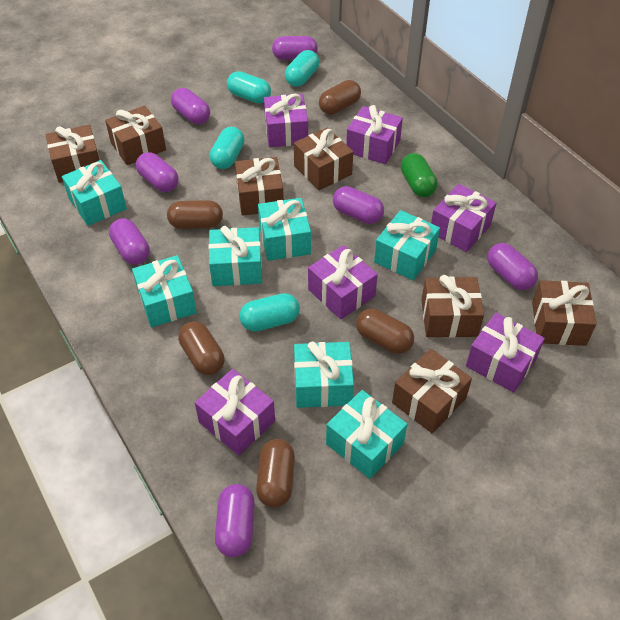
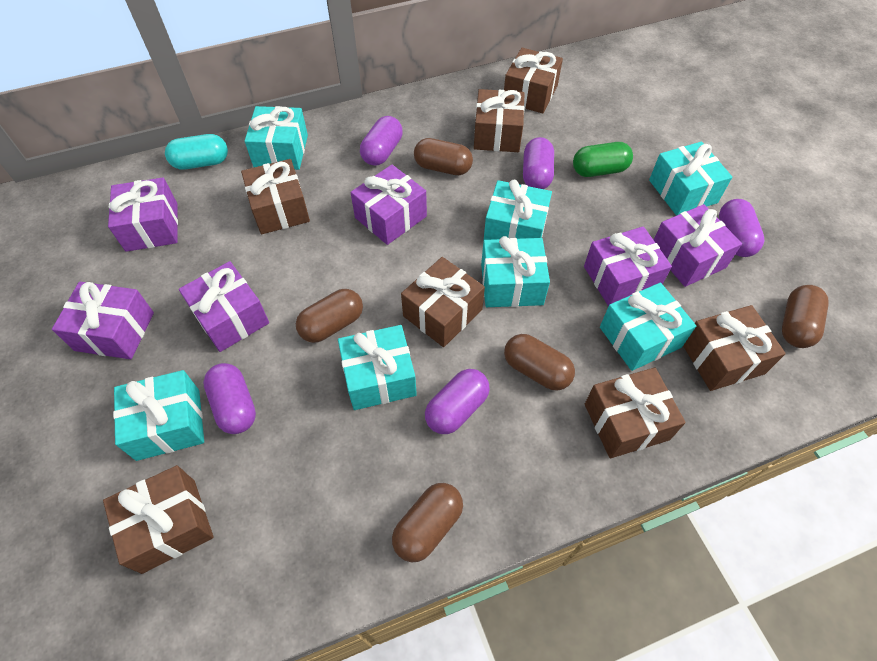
purple capsule: 7 -> 5
turquoise capsule: 4 -> 1

